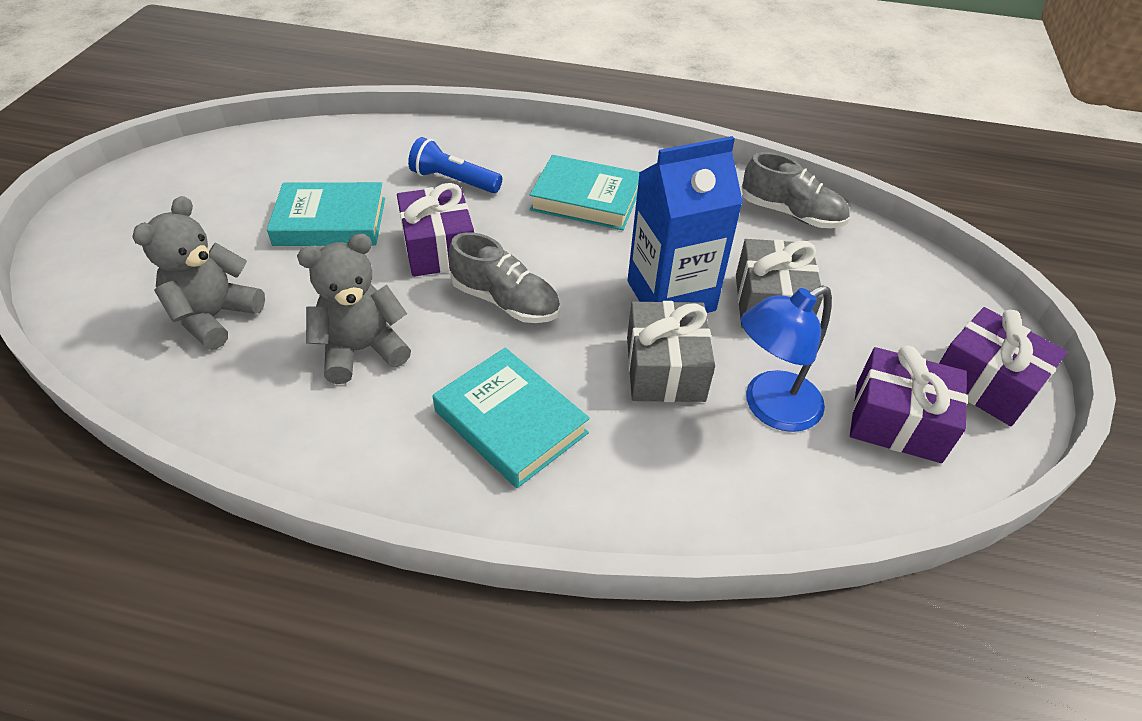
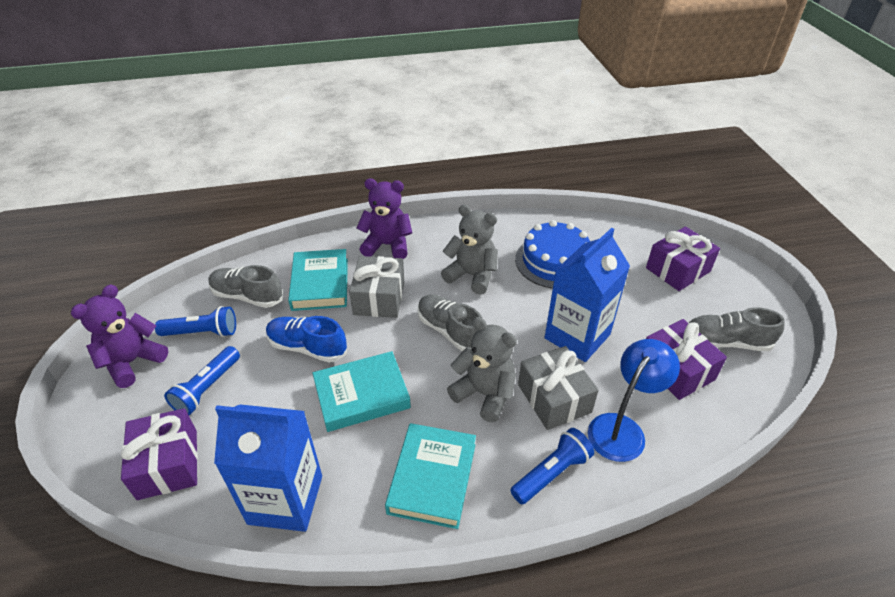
blue cake: 0 -> 1
blue carton: 1 -> 2
blue flashlight: 1 -> 3
blue shoe: 0 -> 1
grey shoe: 2 -> 3
purple teddy bear: 0 -> 2

